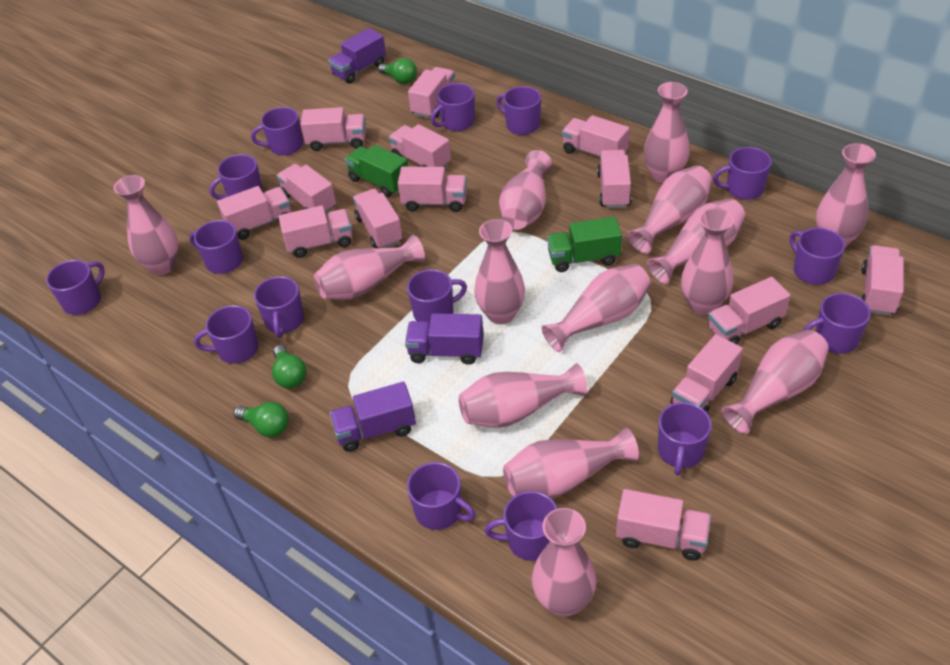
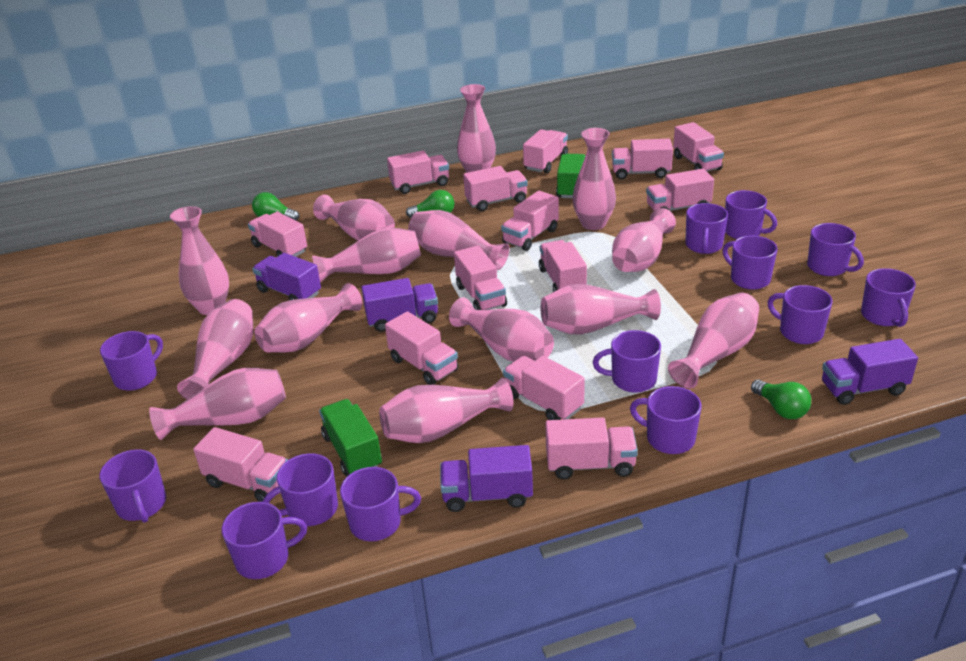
purple mug: 15 -> 13
purple truck: 3 -> 4

